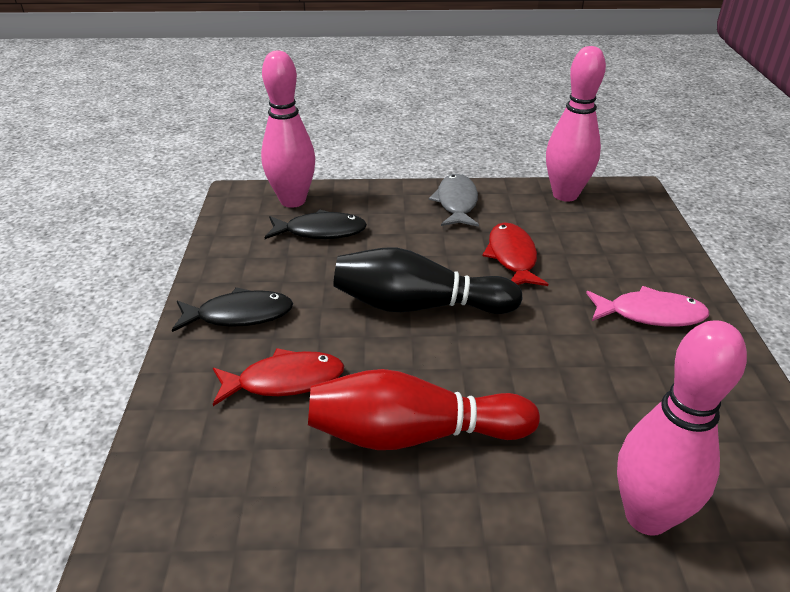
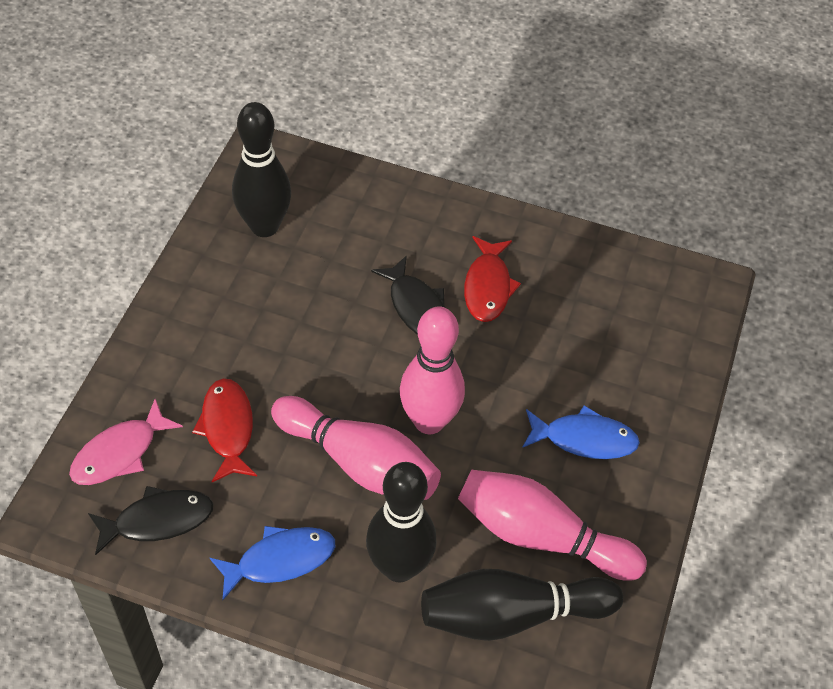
black bowling pin: 1 -> 3
blue fish: 0 -> 2
grey fish: 1 -> 0
red bowling pin: 1 -> 0

